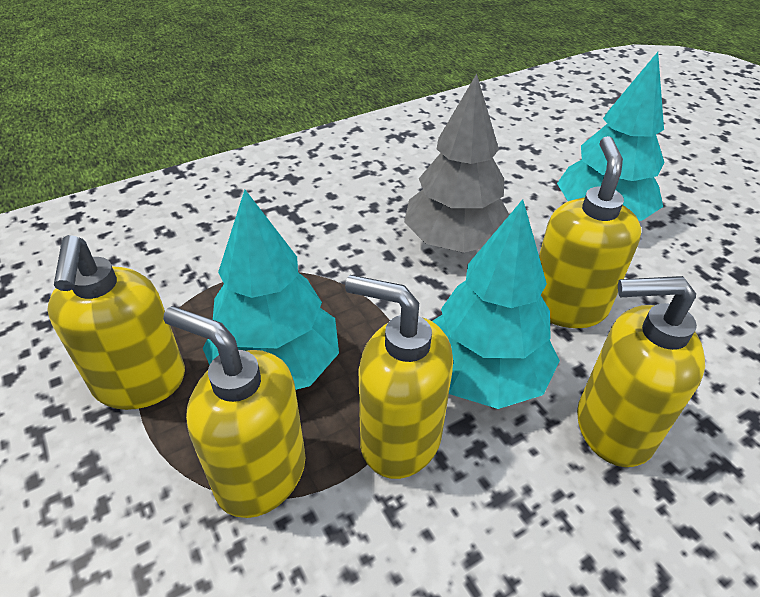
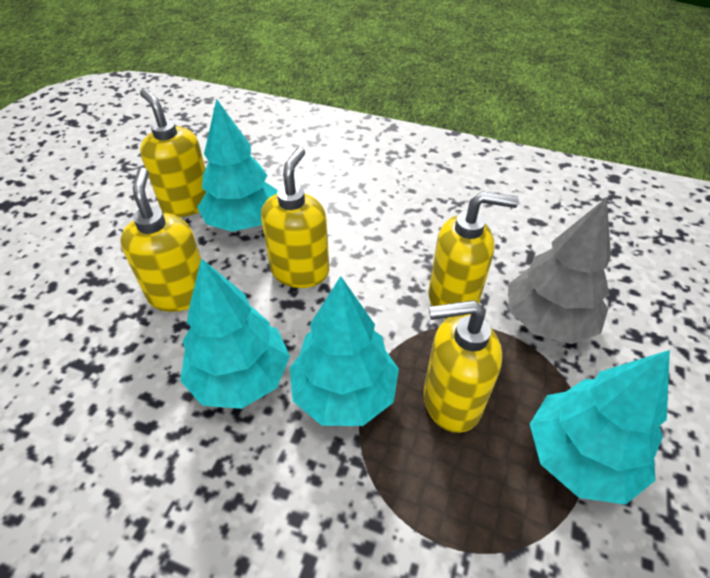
turquoise tree: 3 -> 4

